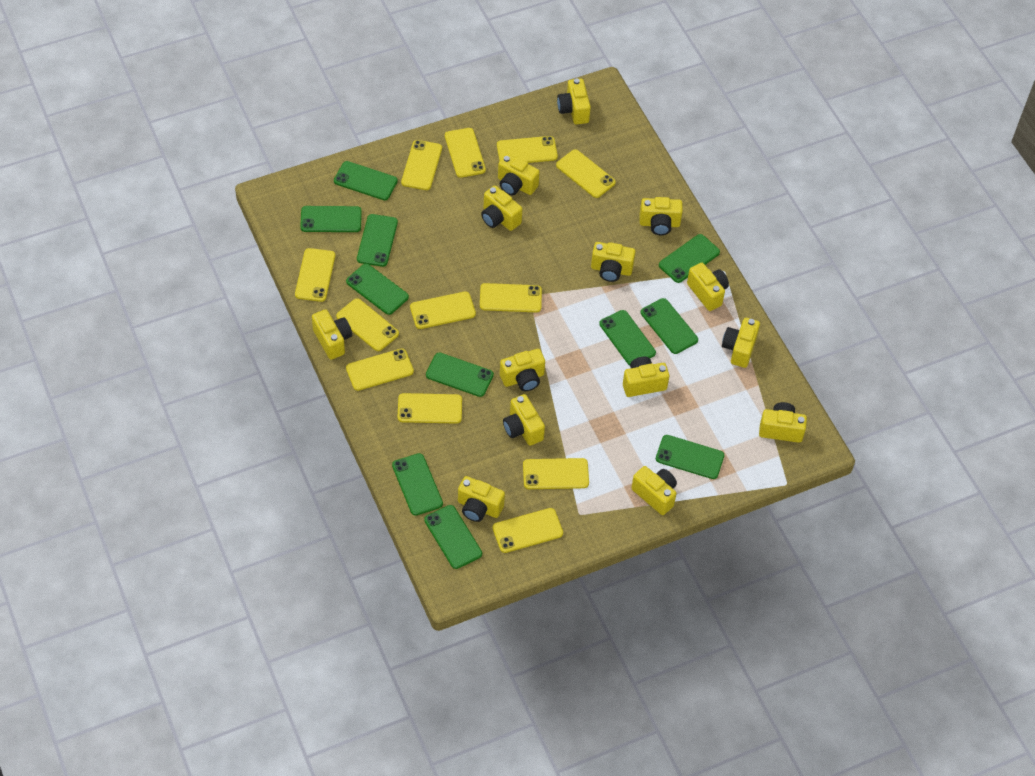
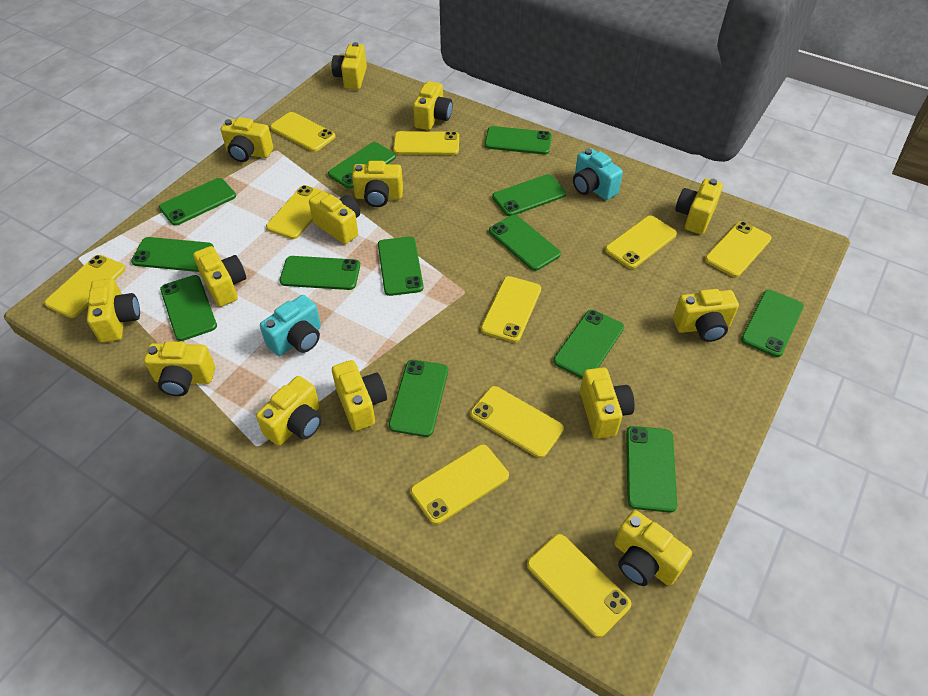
green phone: 11 -> 13
turquoise camera: 0 -> 2
yellow phone: 12 -> 10

